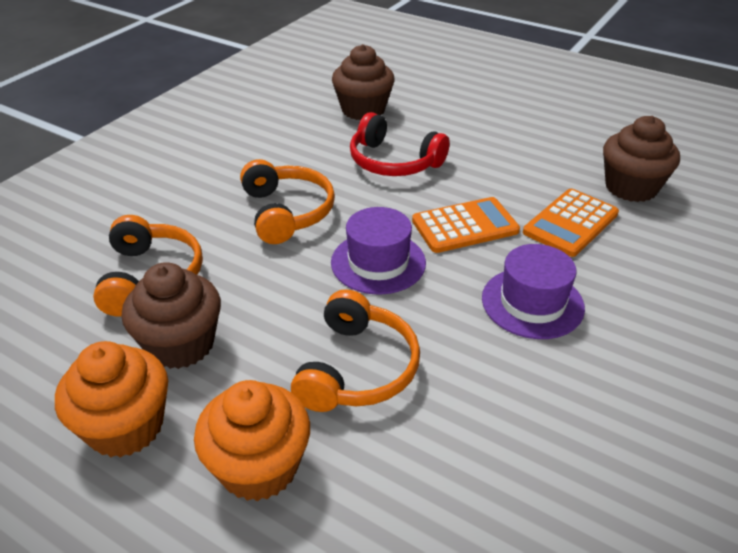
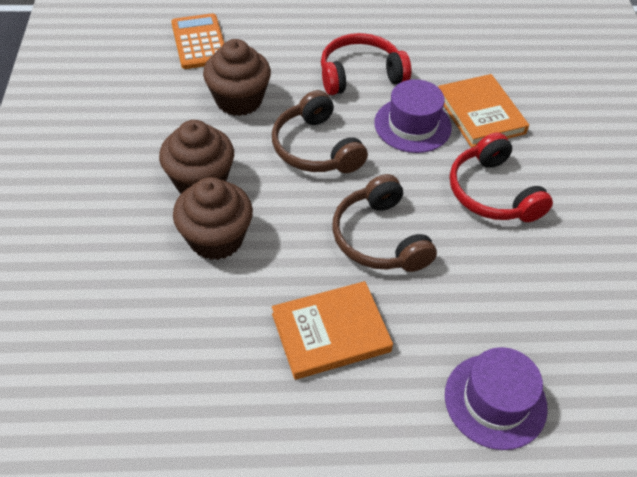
brown headphones: 0 -> 2
orange book: 0 -> 2
orange calculator: 2 -> 1
orange cupcake: 2 -> 0
orange headphones: 3 -> 0
red headphones: 1 -> 2

